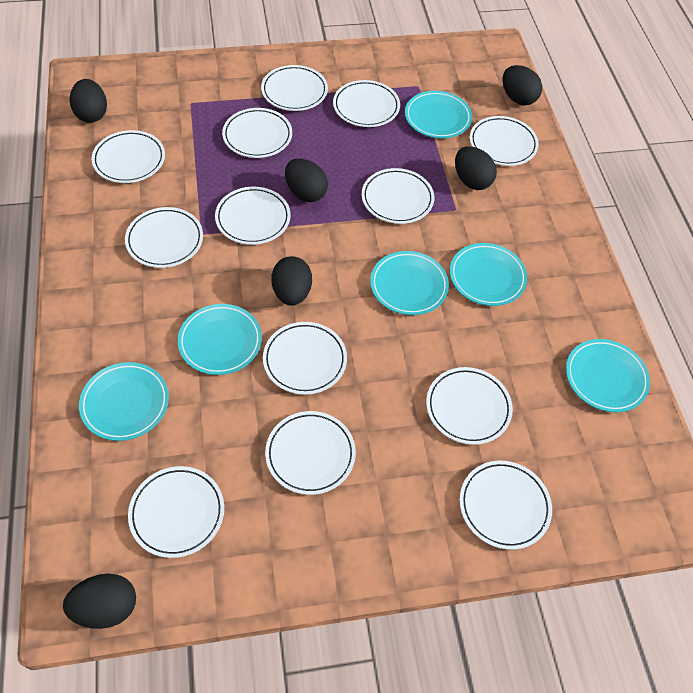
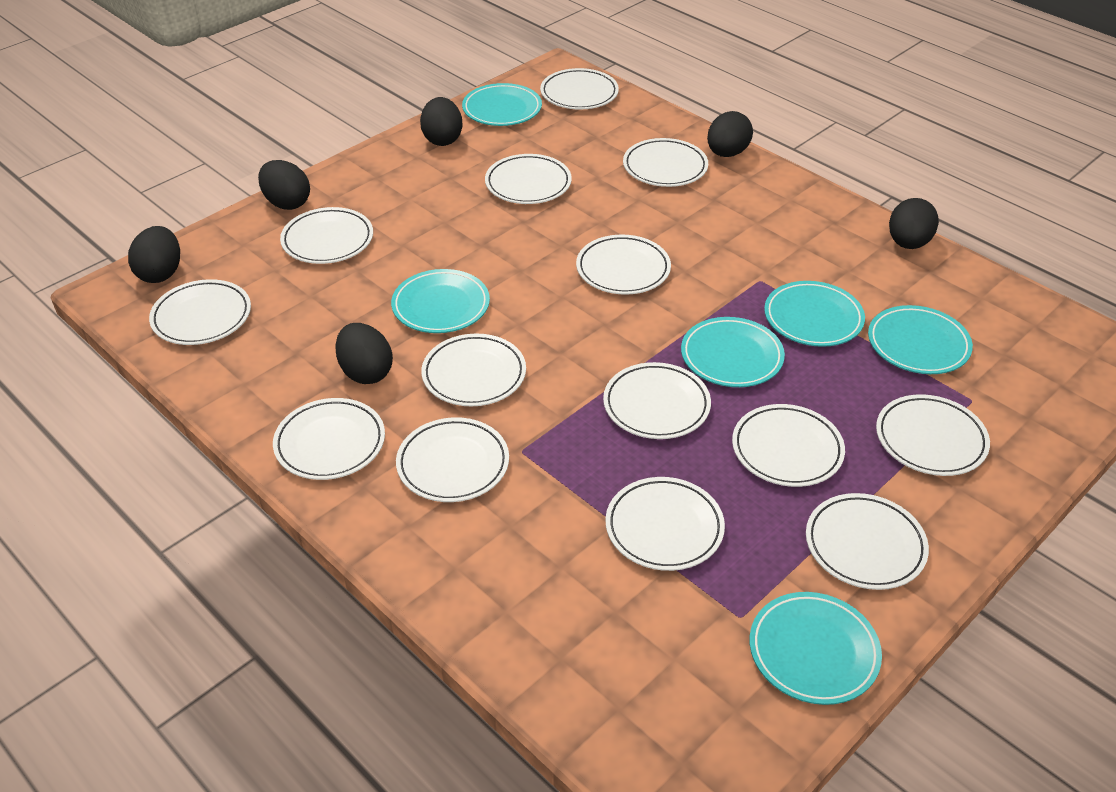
white plate: 13 -> 14

